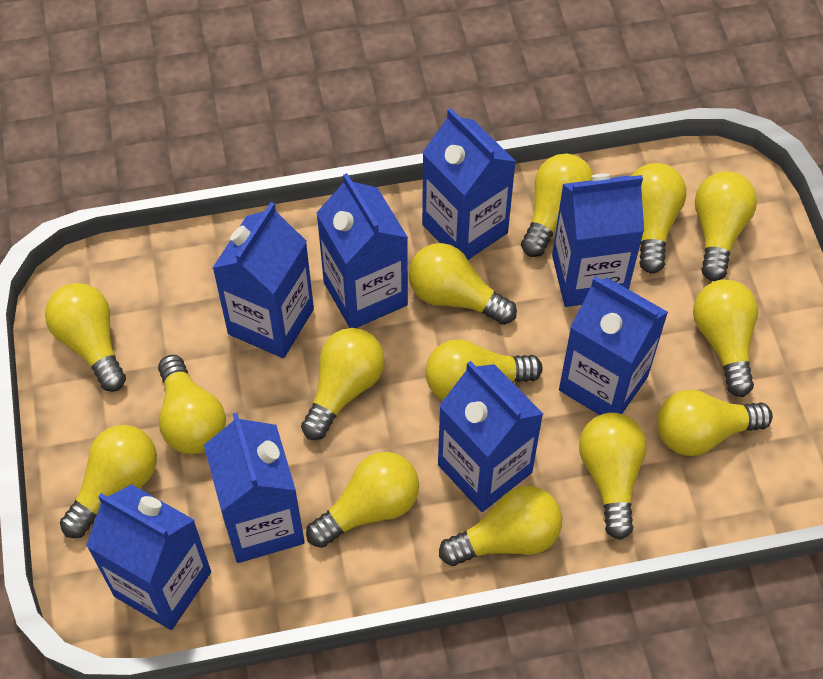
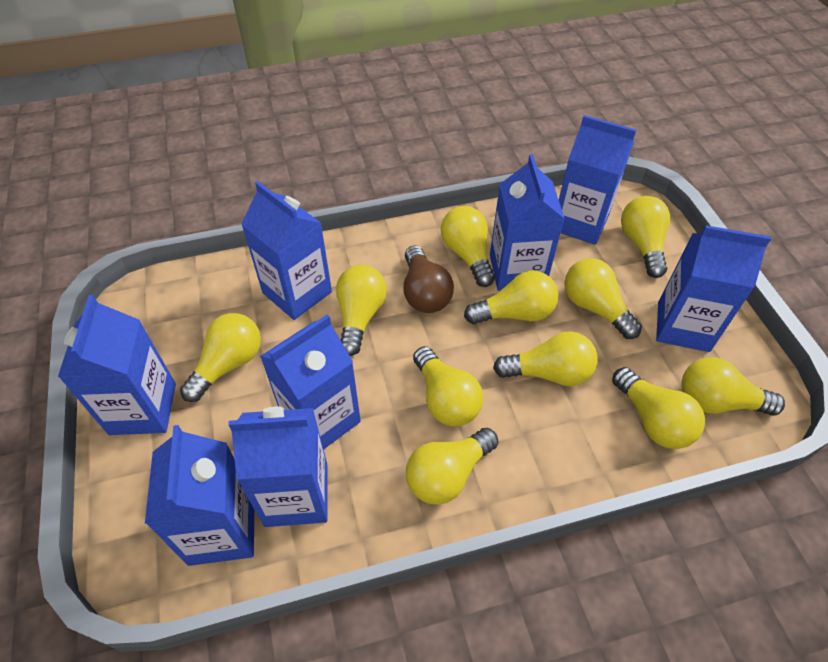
brown light bulb: 0 -> 1
yellow light bulb: 14 -> 11

